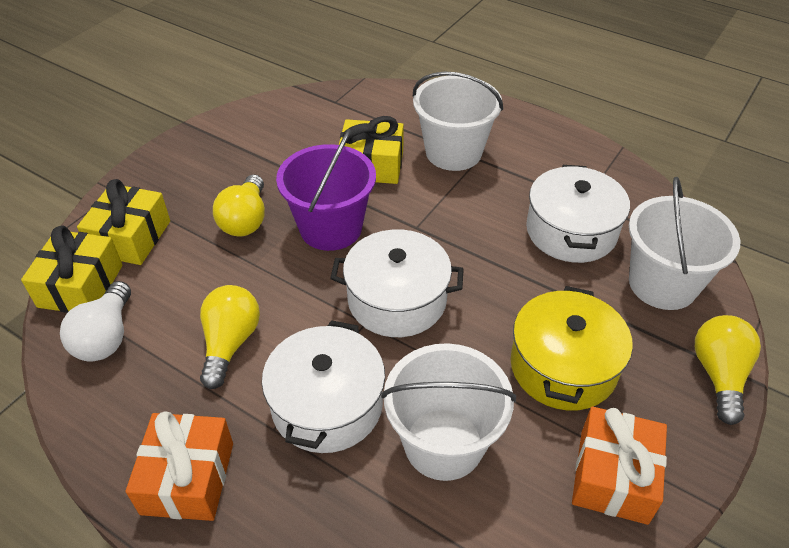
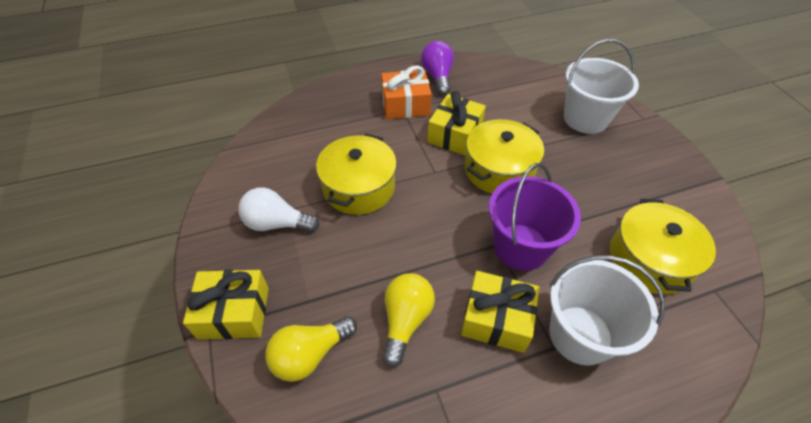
orange gift: 2 -> 1
purple light bulb: 0 -> 1
white bucket: 3 -> 2
white pot: 3 -> 0
yellow light bulb: 3 -> 2
yellow pot: 1 -> 3

